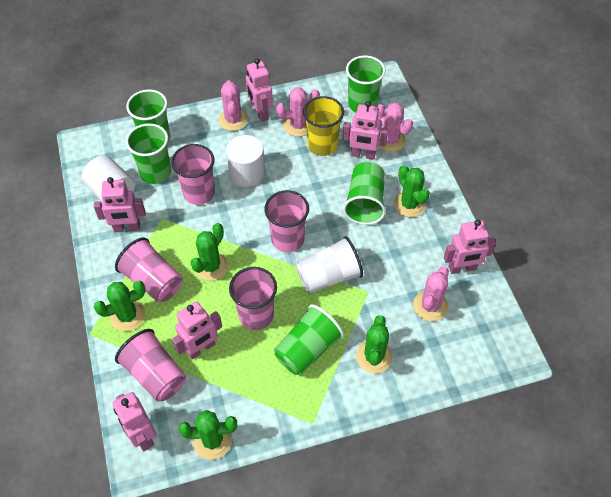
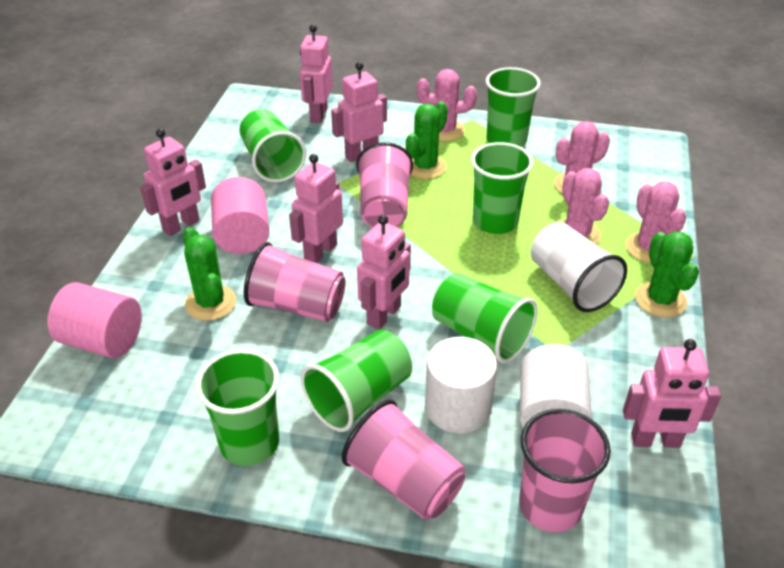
green cactus: 5 -> 3
green cup: 5 -> 6
pink cup: 5 -> 4
pink cylinder: 0 -> 2
yellow cup: 1 -> 0

